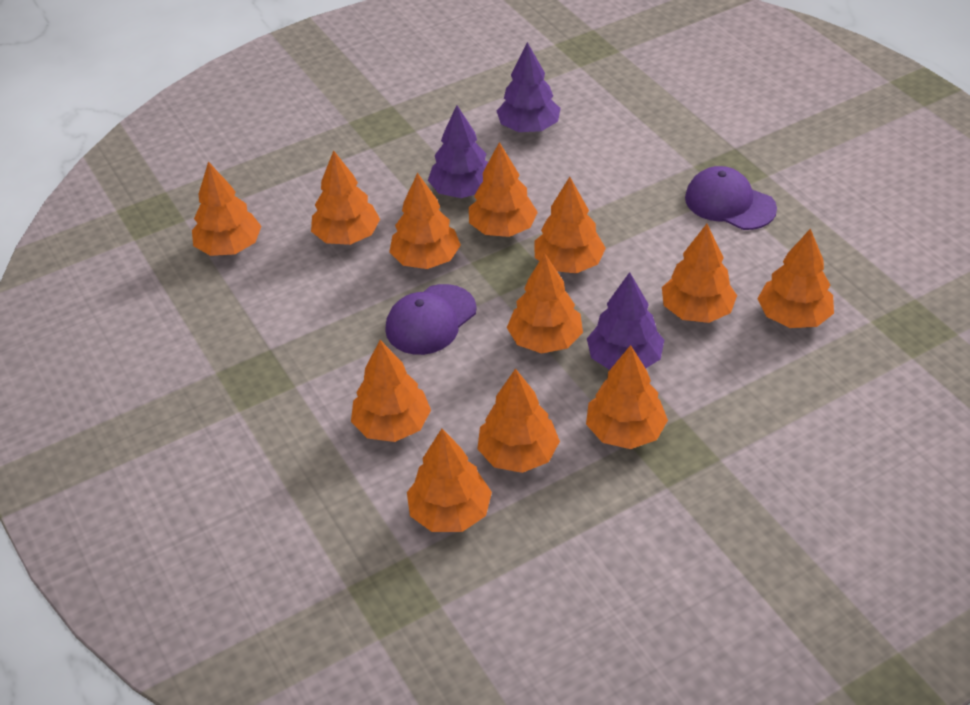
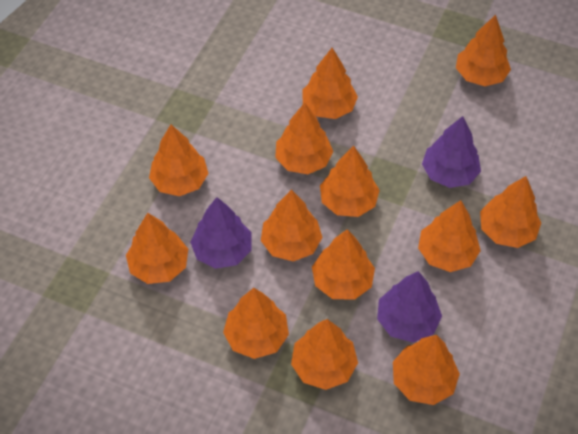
orange tree: 12 -> 13
purple cap: 2 -> 0

